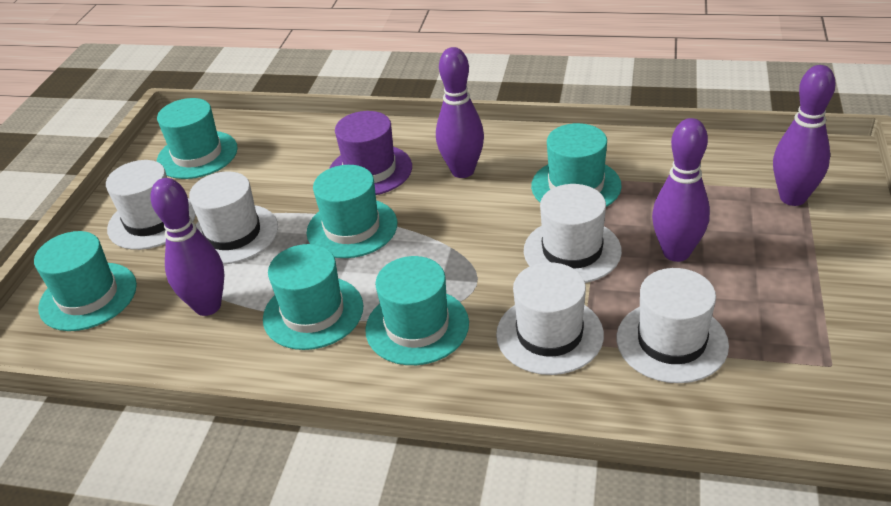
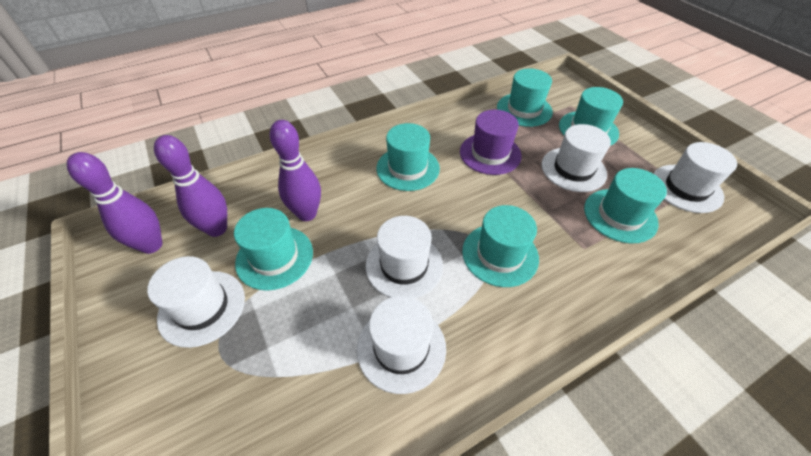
purple bowling pin: 4 -> 3

